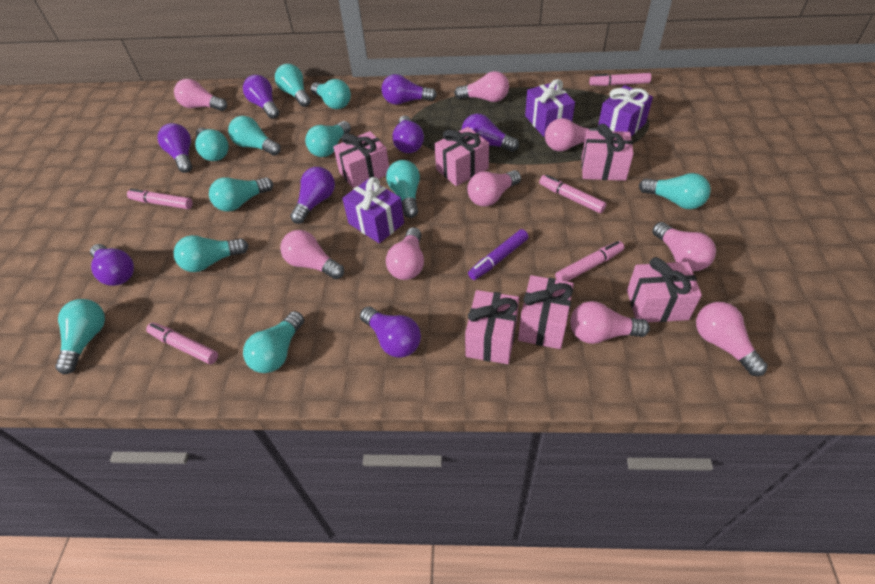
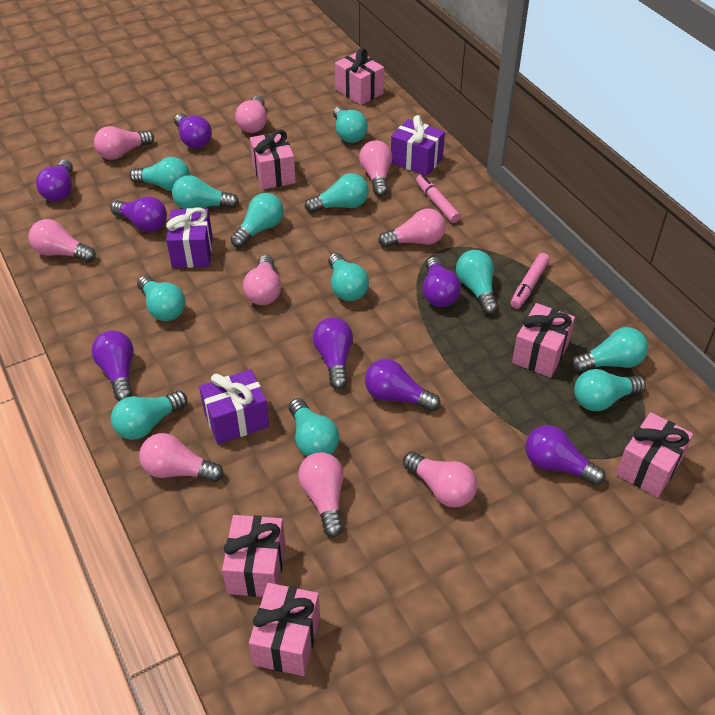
pink marker: 5 -> 2
purple marker: 1 -> 0
turquoise light bulb: 11 -> 12

